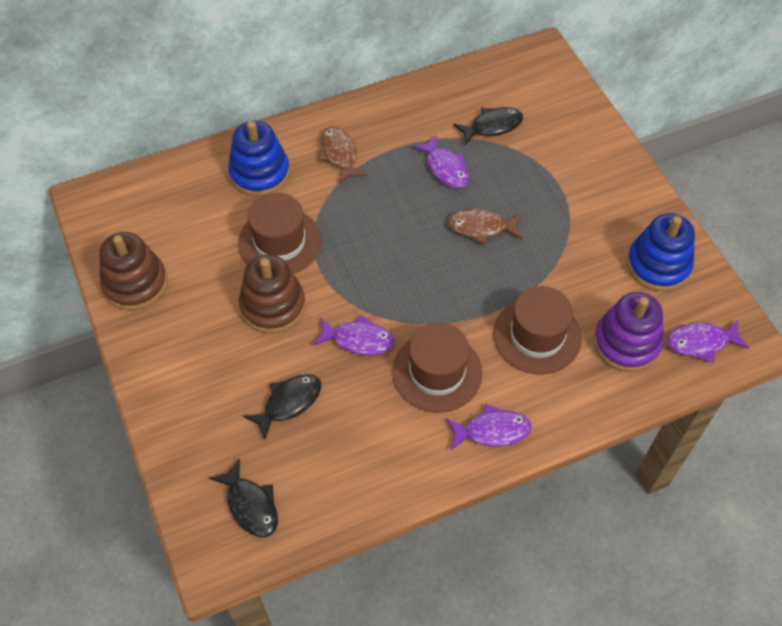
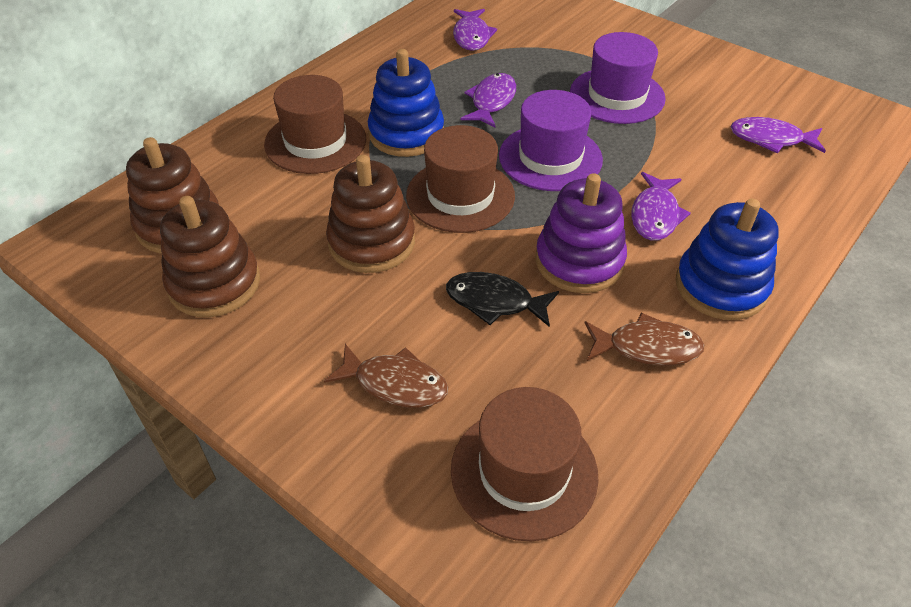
black fish: 3 -> 1
brown stacking toy: 2 -> 3
purple hat: 0 -> 2

